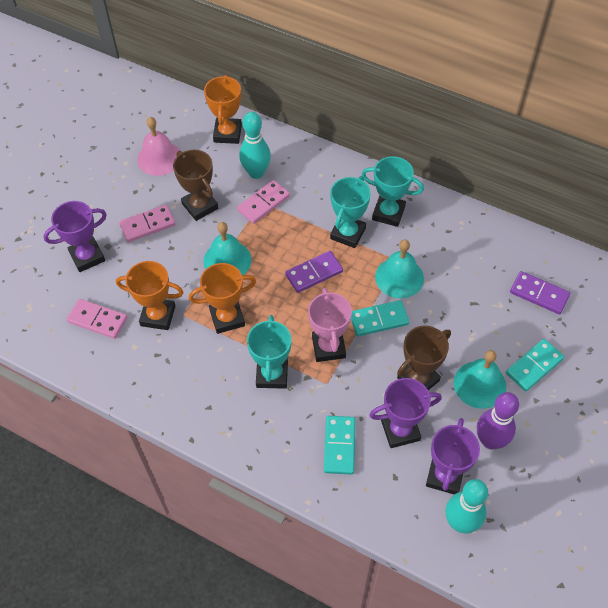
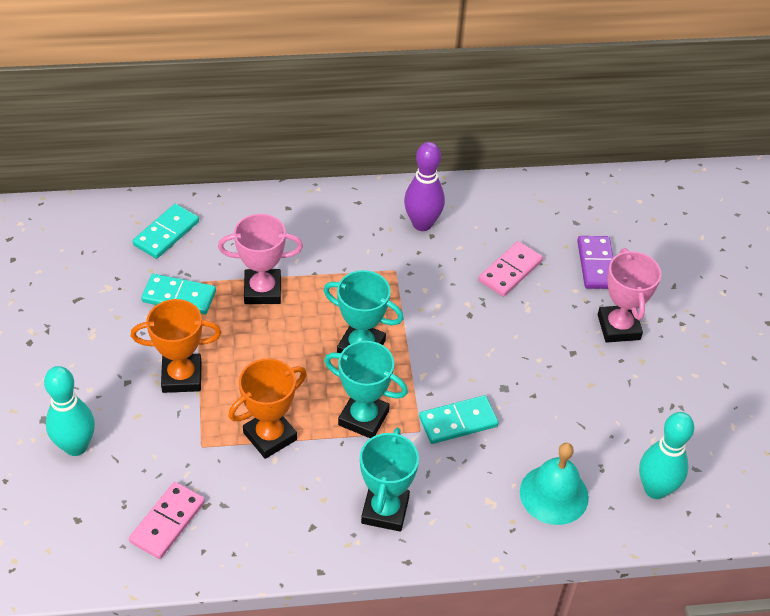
brown trophy: 2 -> 0
orange trophy: 3 -> 2
pink bell: 1 -> 0
pink domino: 3 -> 2
pink trophy: 1 -> 2
purple domino: 2 -> 1
purple trophy: 3 -> 0
turquoise bell: 3 -> 1

